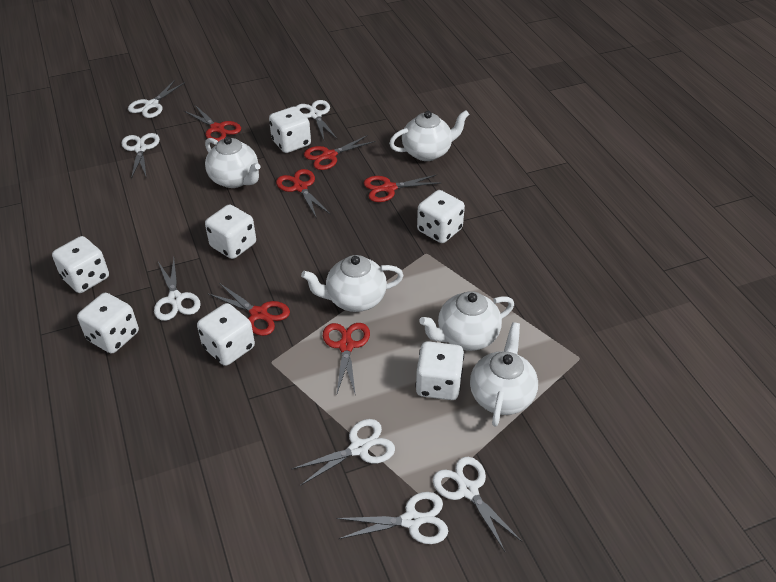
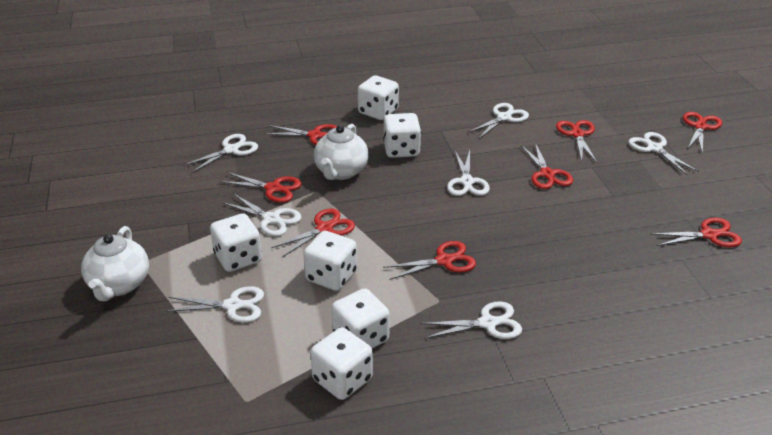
red scissors: 6 -> 8
white dice: 7 -> 6
white teapot: 5 -> 2

